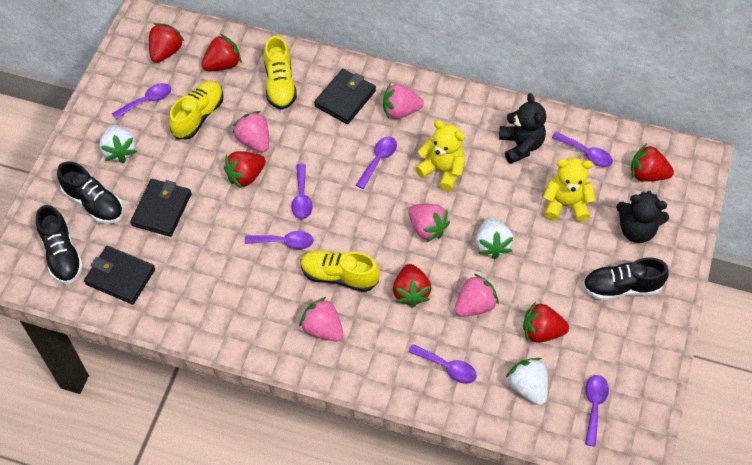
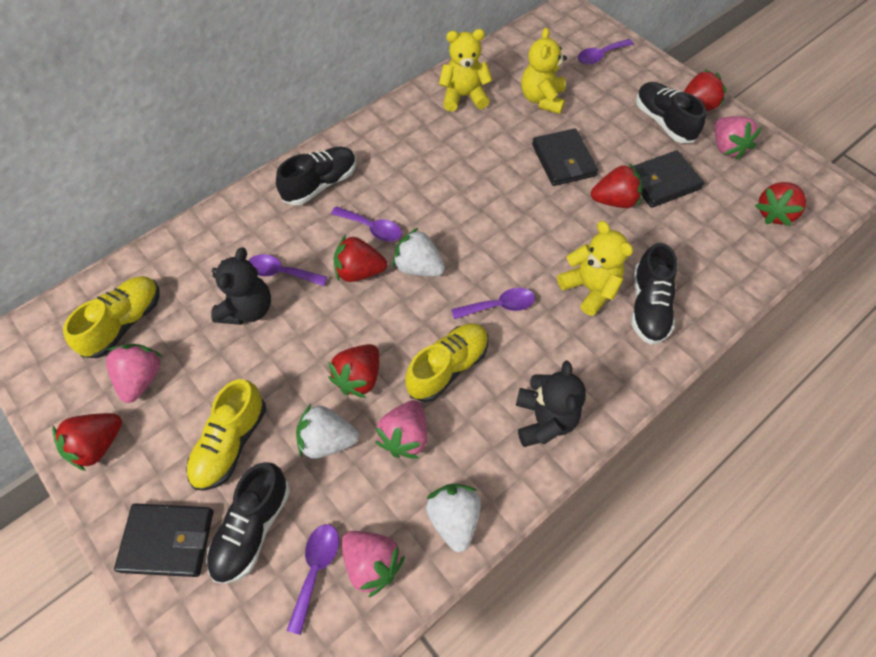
black shoe: 3 -> 4
pink strawberry: 5 -> 4
purple spoon: 7 -> 5
yellow teddy bear: 2 -> 3

